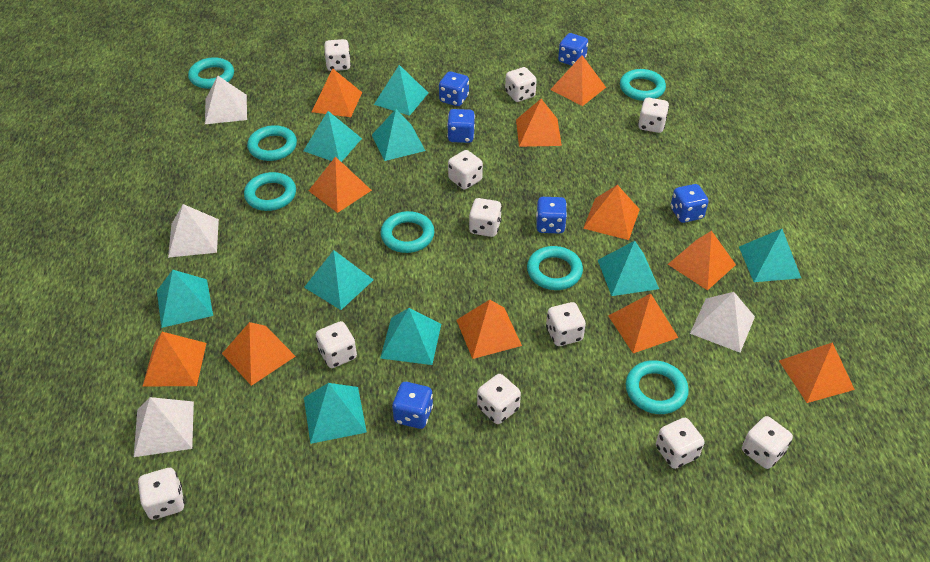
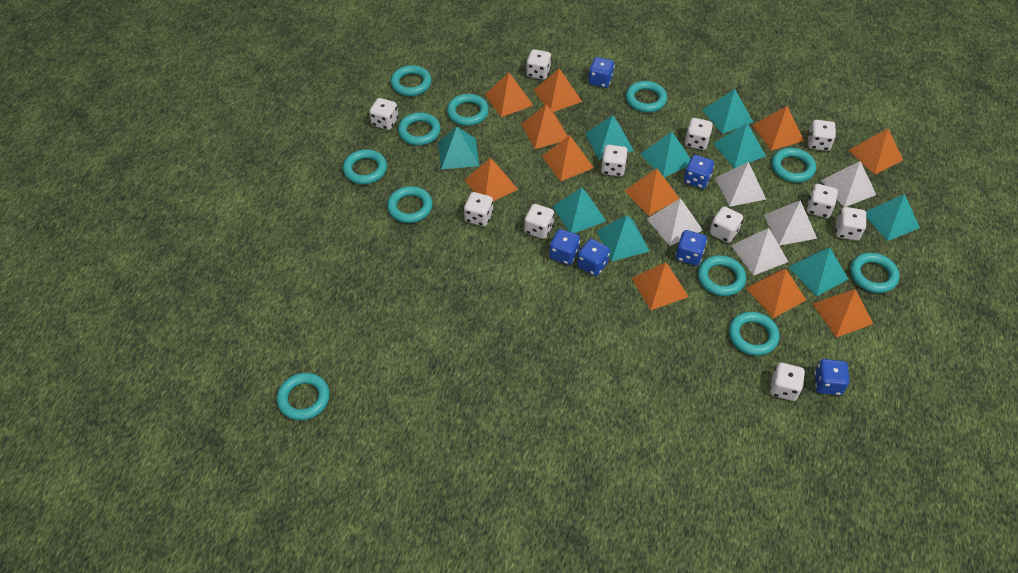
turquoise ring: 7 -> 11
white pyramid: 4 -> 5

